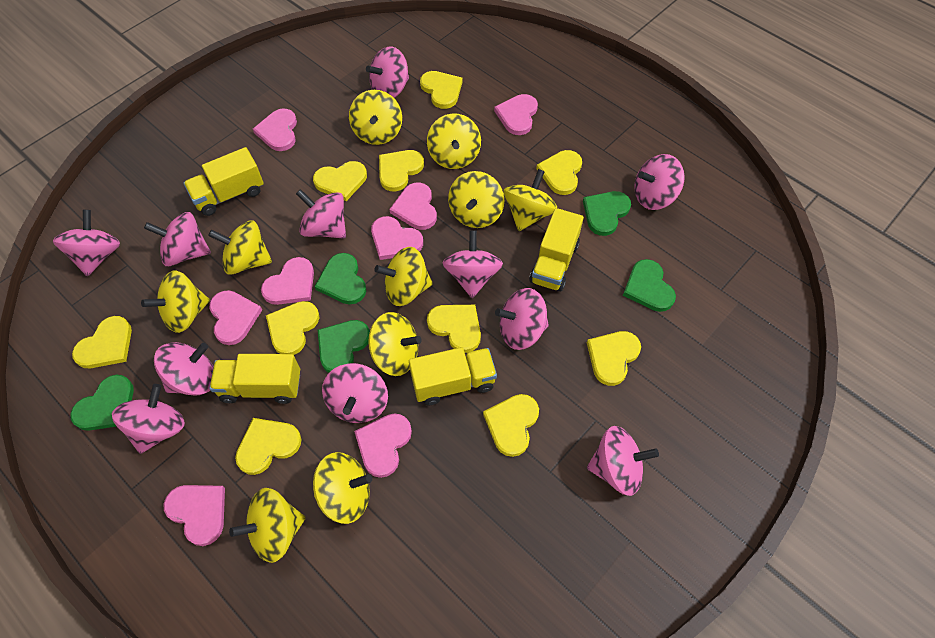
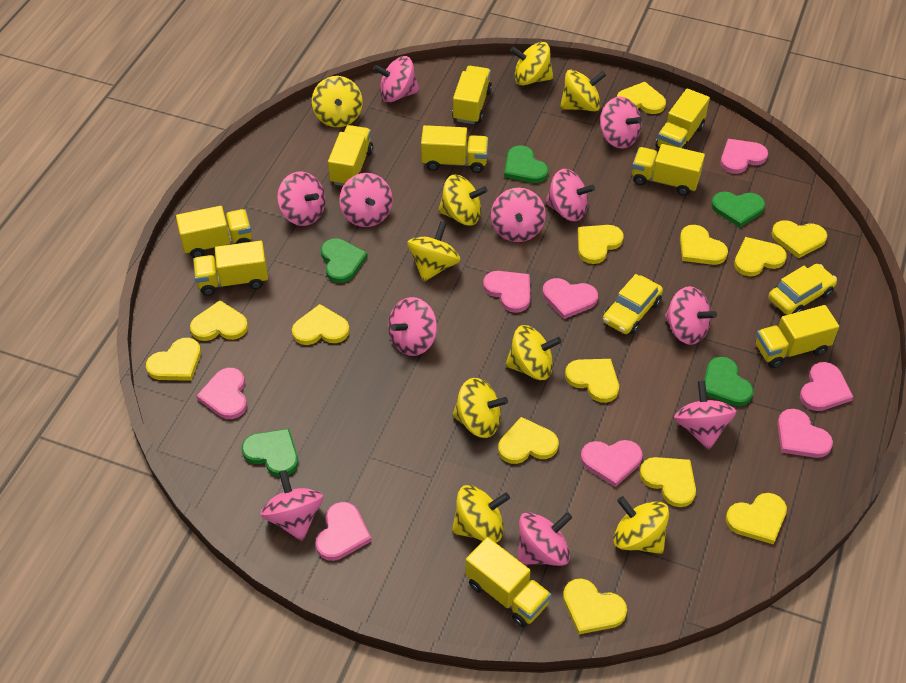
yellow car: 0 -> 2
yellow heart: 10 -> 13
yellow spinning top: 10 -> 9
yellow truck: 4 -> 9

